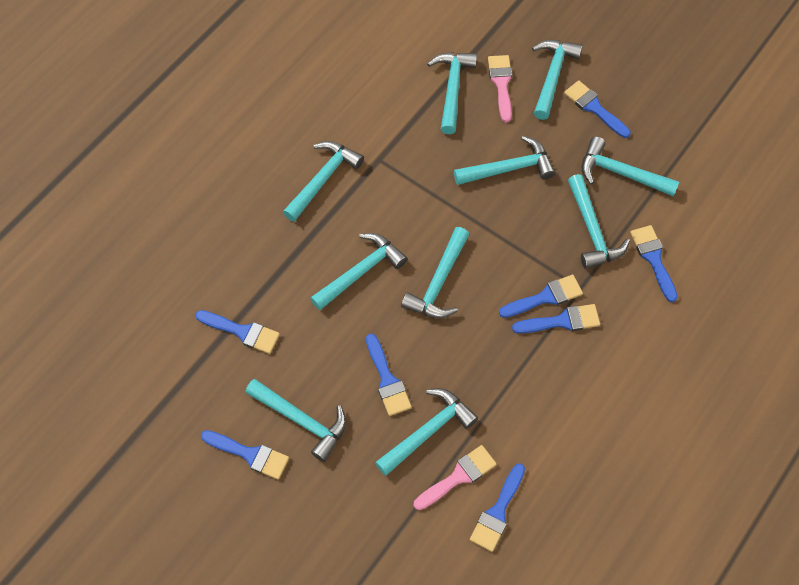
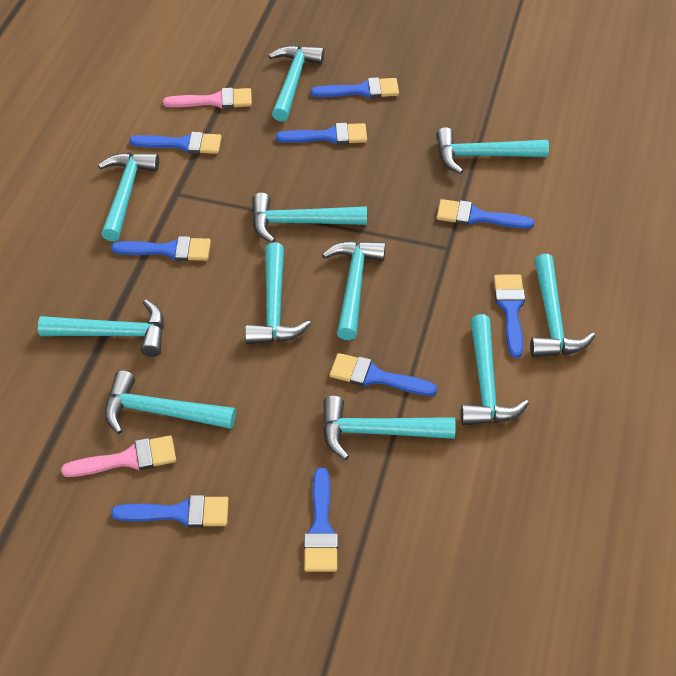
blue brush: 8 -> 9
turquoise hammer: 10 -> 11

